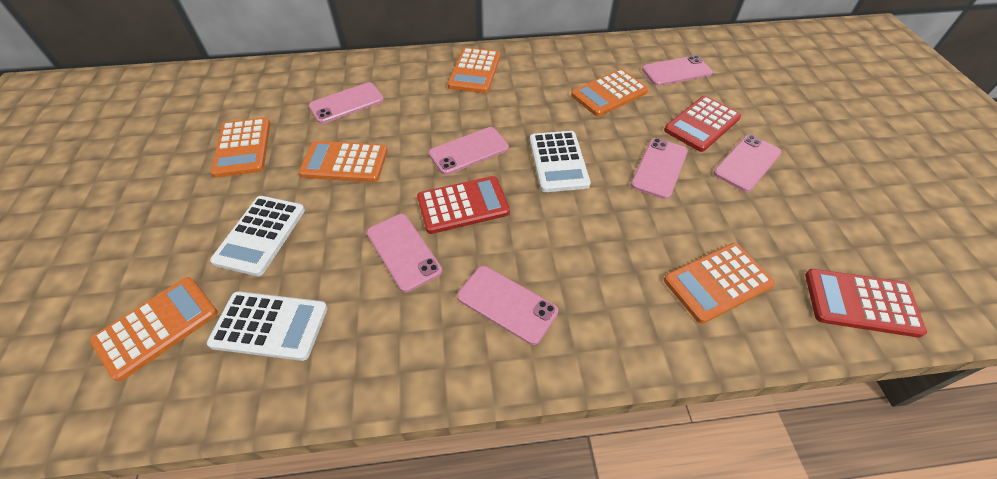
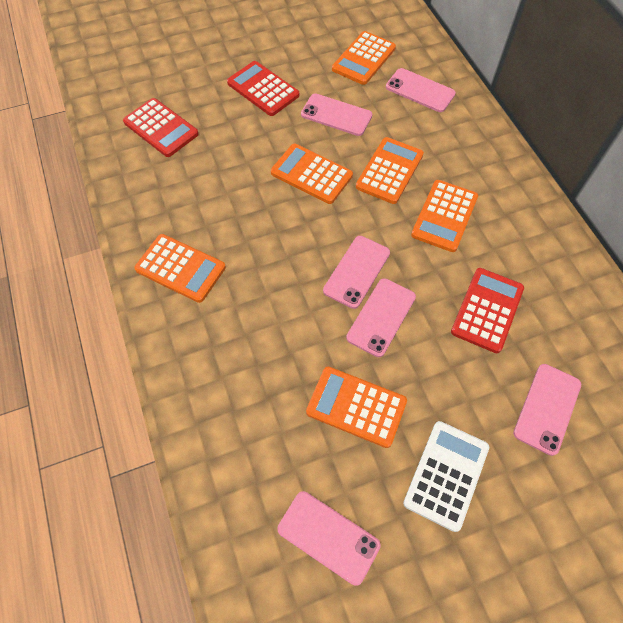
pink phone: 7 -> 6
white calculator: 3 -> 1

